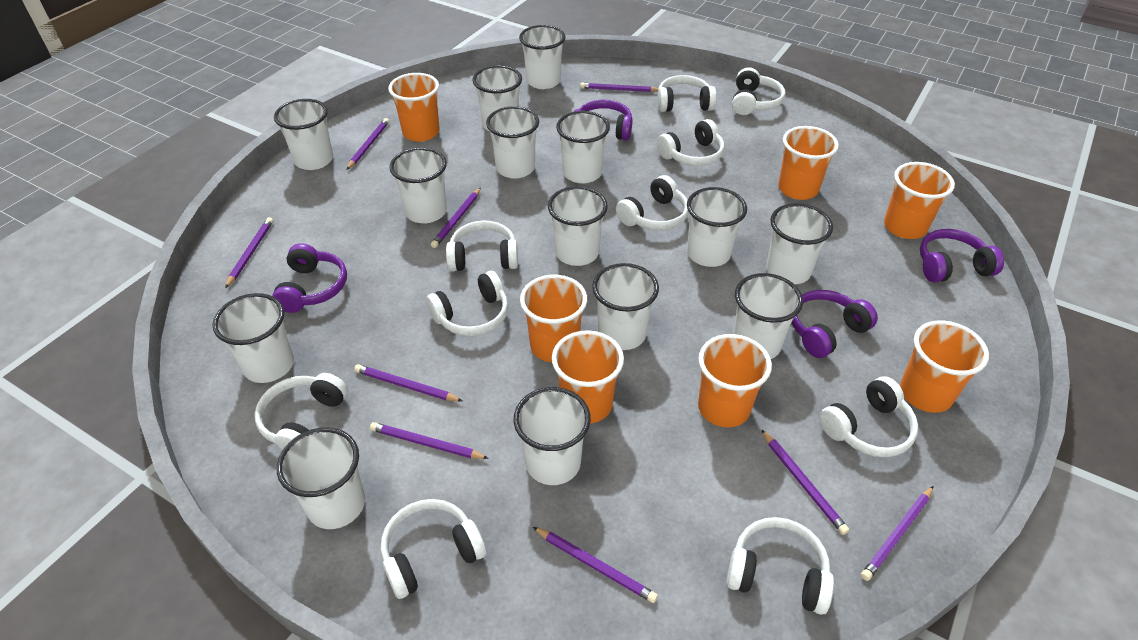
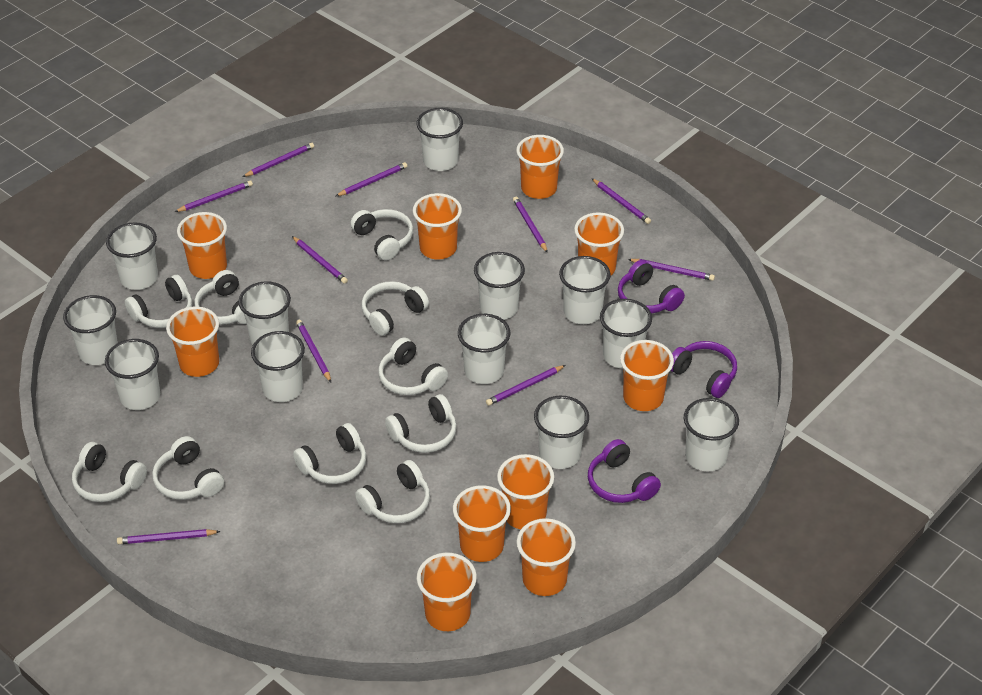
orange cup: 7 -> 10
purple headphones: 4 -> 3
purple pencil: 9 -> 10
white cup: 14 -> 12

